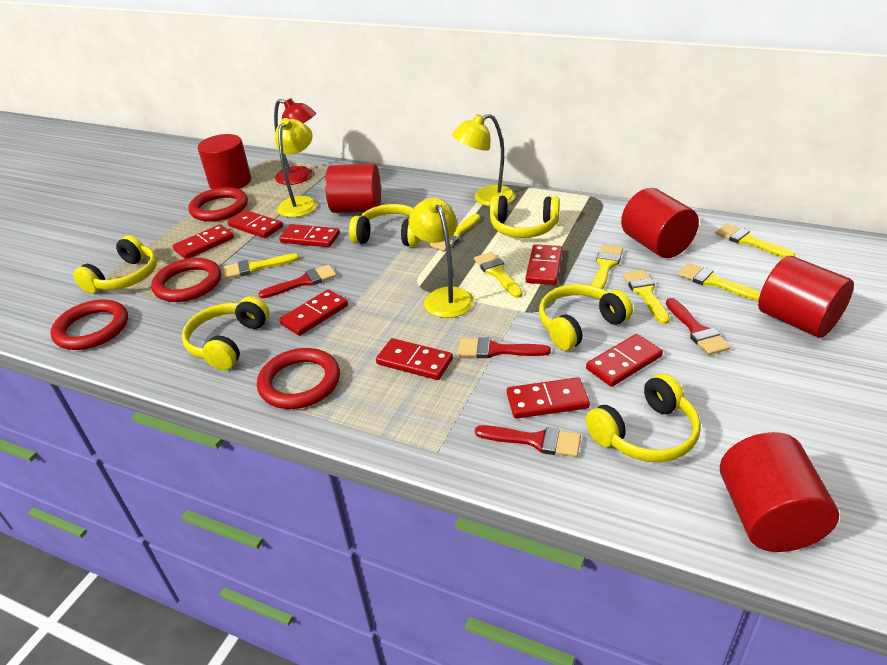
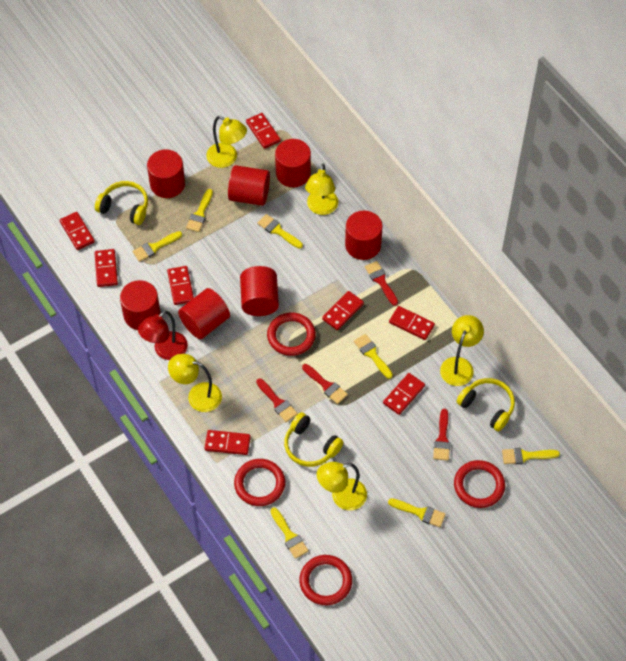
red cylinder: 5 -> 7
yellow headphones: 6 -> 3
yellow lamp: 3 -> 5

